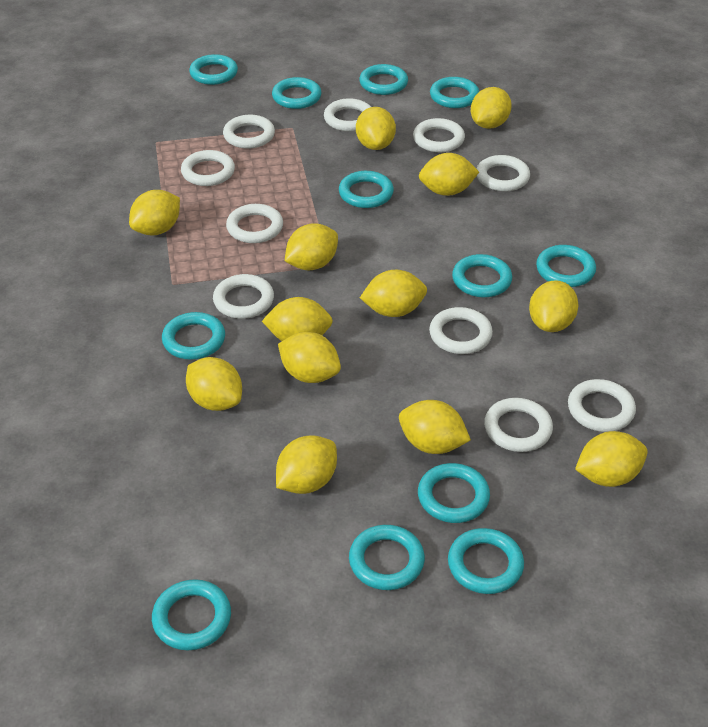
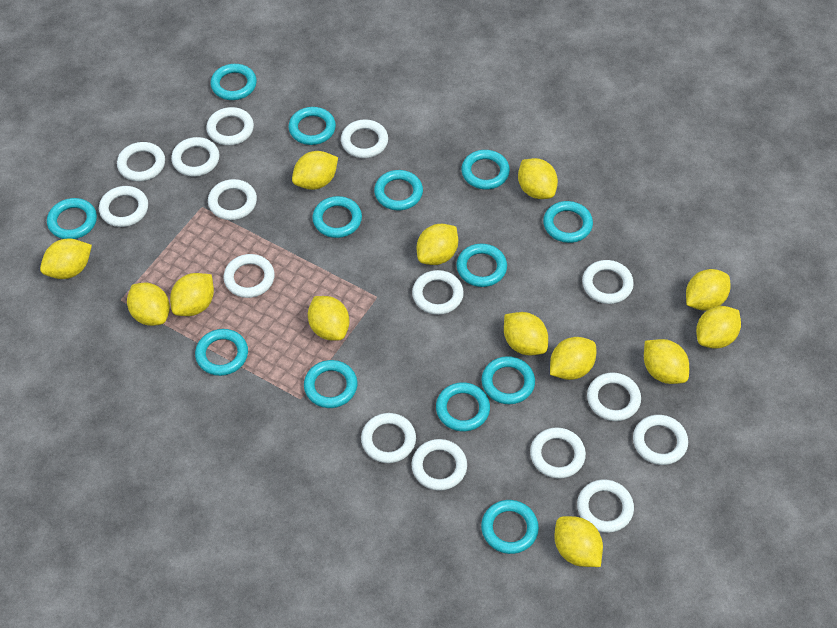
turquoise ring: 12 -> 13
white ring: 10 -> 15

